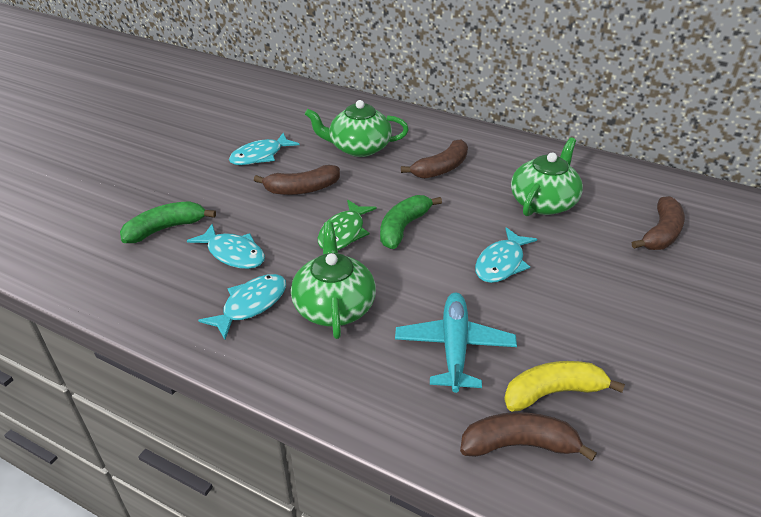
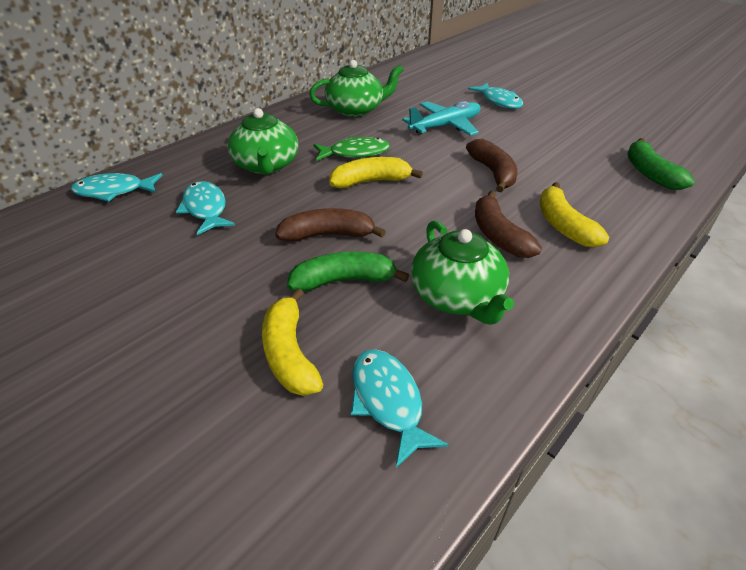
brown banana: 4 -> 3
yellow banana: 1 -> 3

